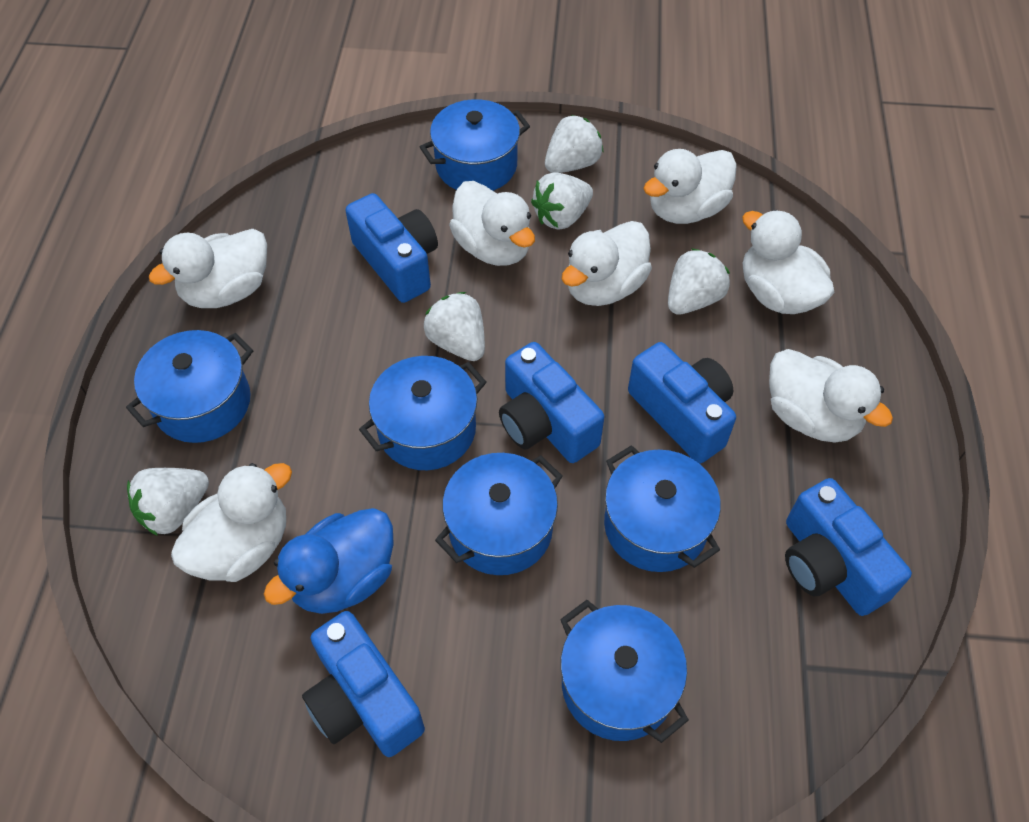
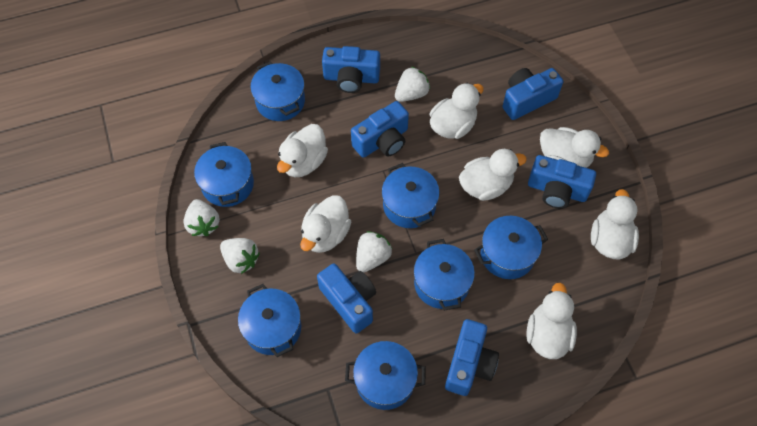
blue camera: 5 -> 6
blue duck: 1 -> 0
blue pot: 6 -> 7
white strawberry: 5 -> 4

